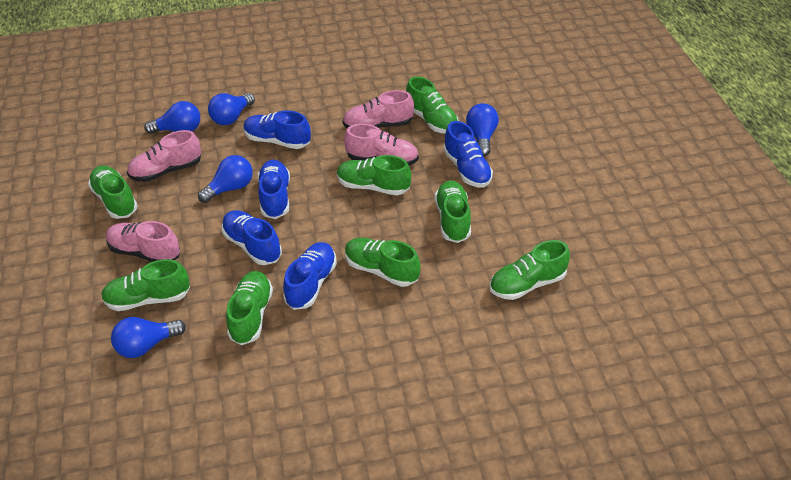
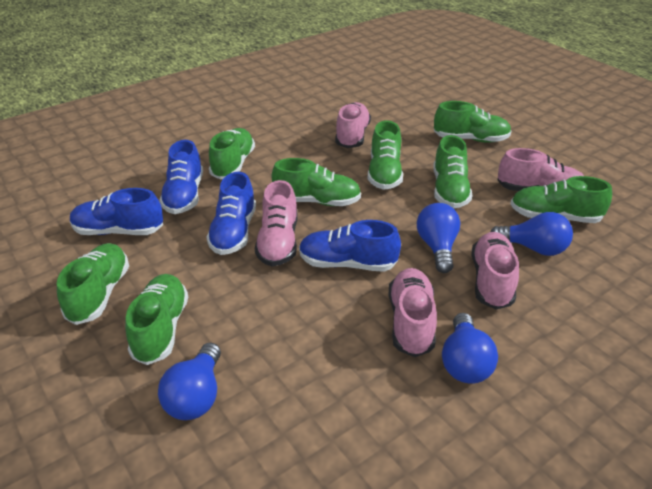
blue light bulb: 5 -> 4
blue shoe: 5 -> 4
pink shoe: 4 -> 5

